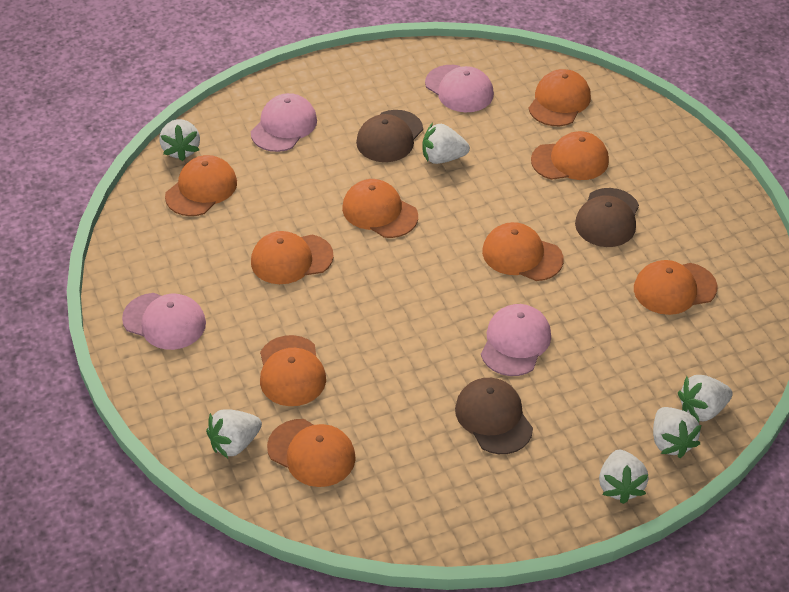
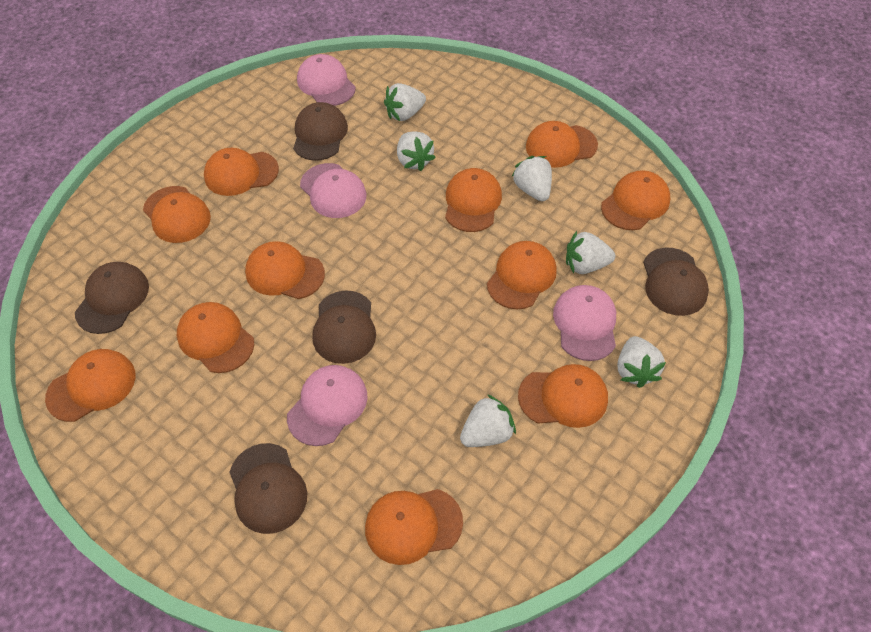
brown cap: 3 -> 5
orange cap: 9 -> 11

